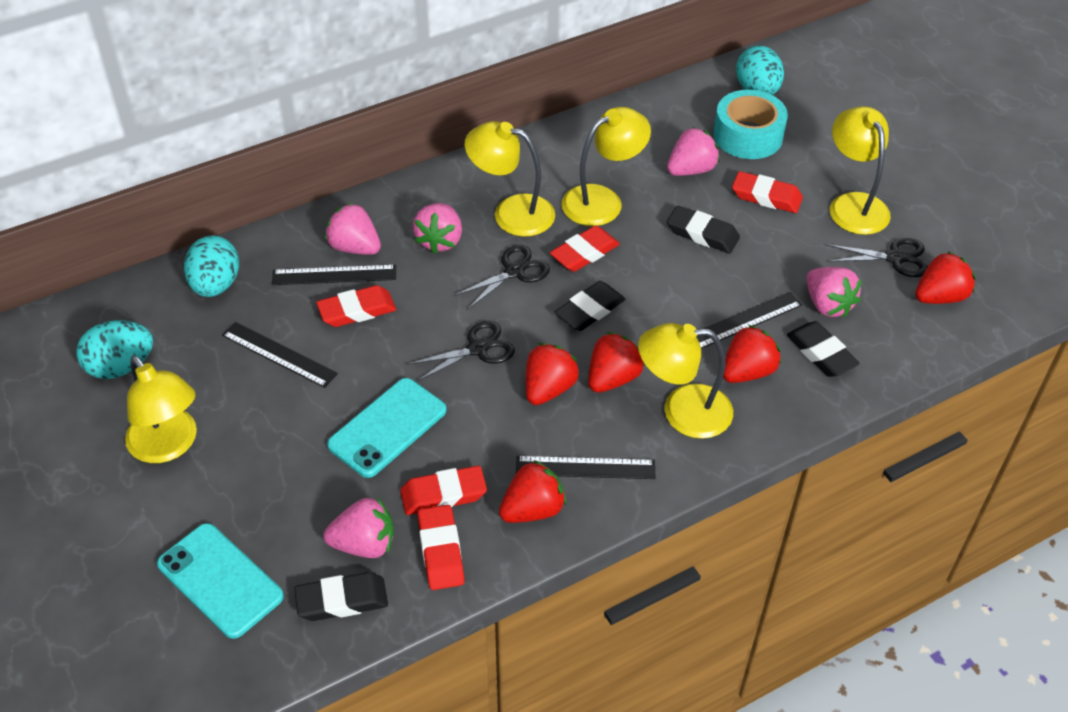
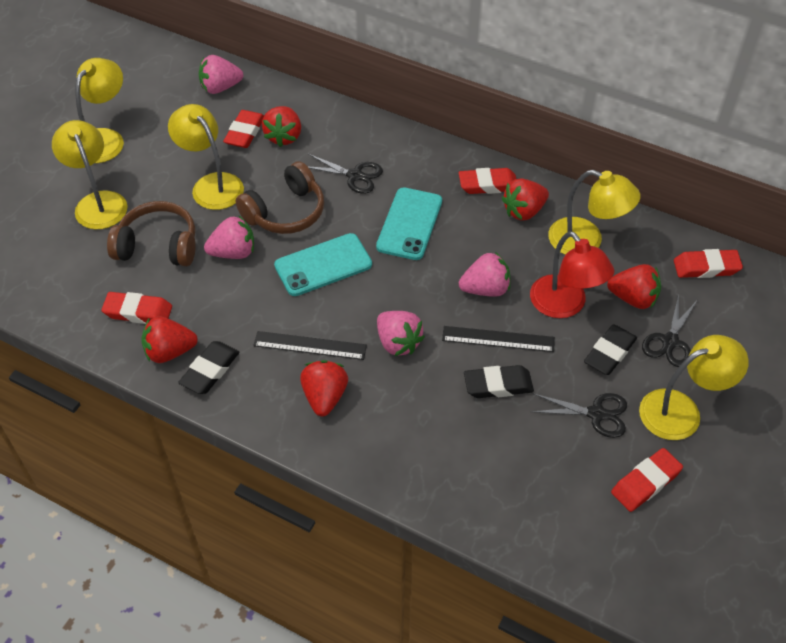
black eraser: 4 -> 3
black ruler: 4 -> 2
brown headphones: 0 -> 2
pink strawberry: 5 -> 4
red lamp: 0 -> 1
turquoise egg: 3 -> 0
turquoise tape: 1 -> 0

